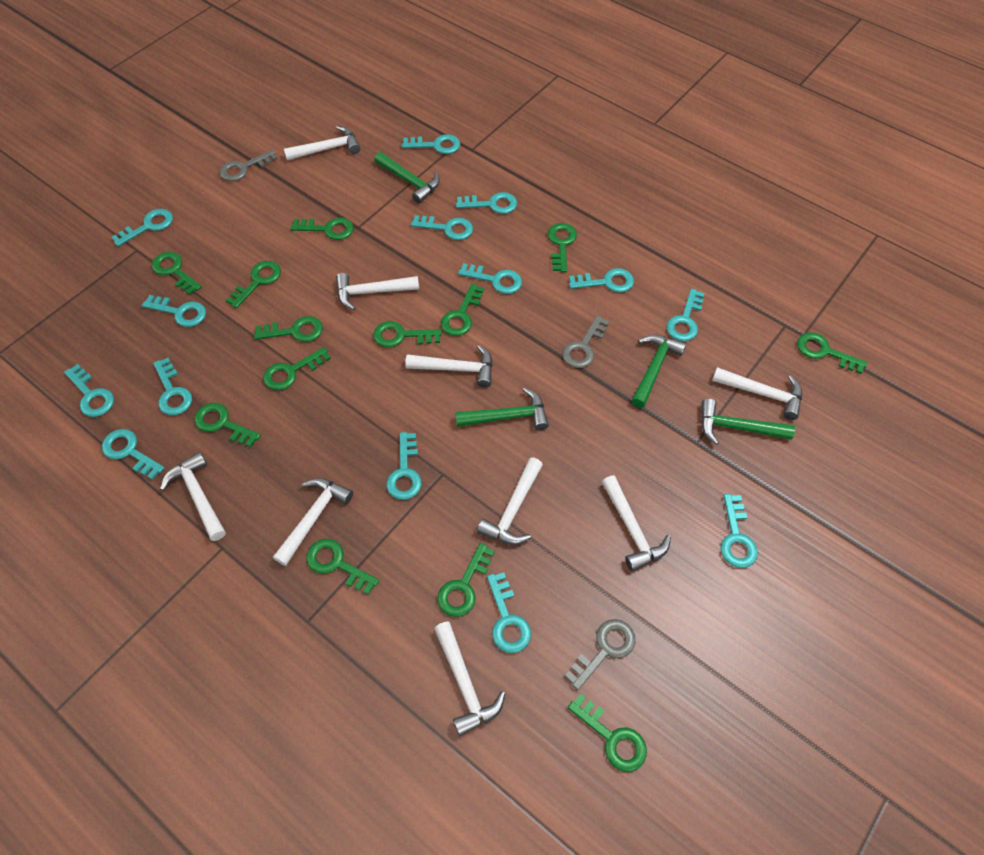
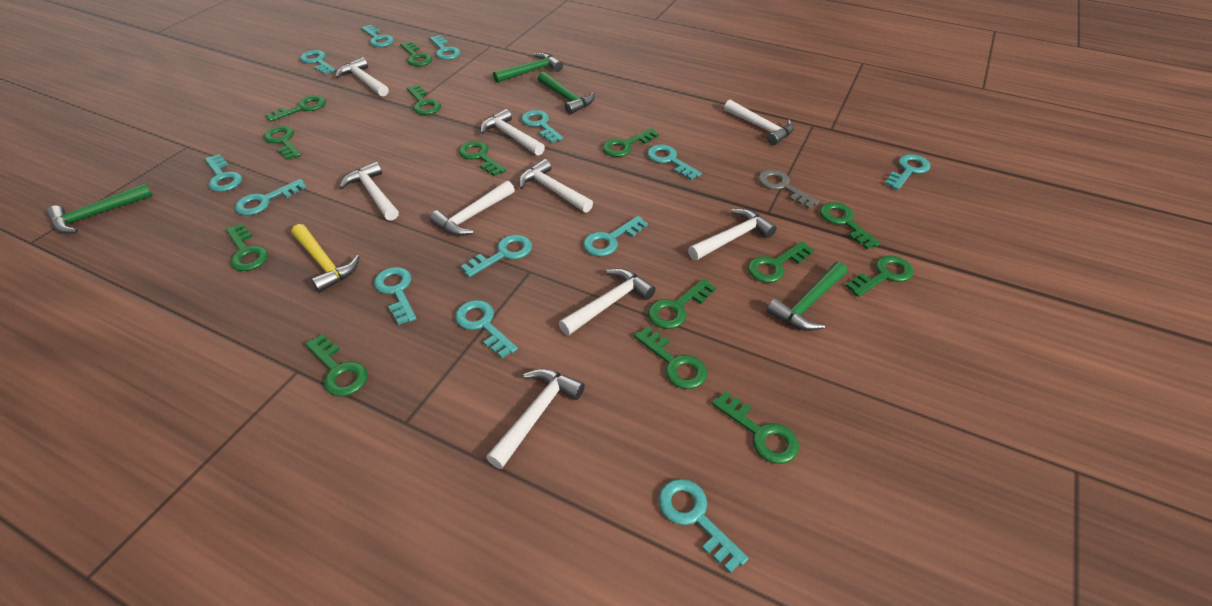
green key: 13 -> 14
grey key: 3 -> 1
turquoise key: 14 -> 13
yellow hammer: 0 -> 1

